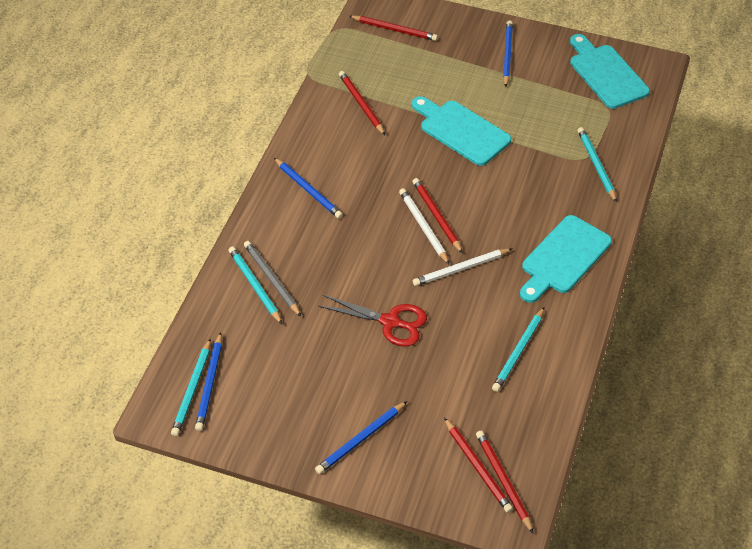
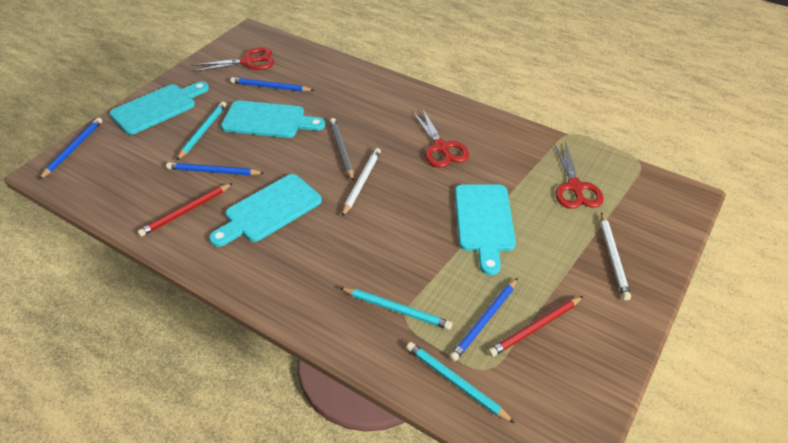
red pencil: 5 -> 2
red scissors: 1 -> 3
turquoise cutting board: 3 -> 4
turquoise pencil: 4 -> 3

